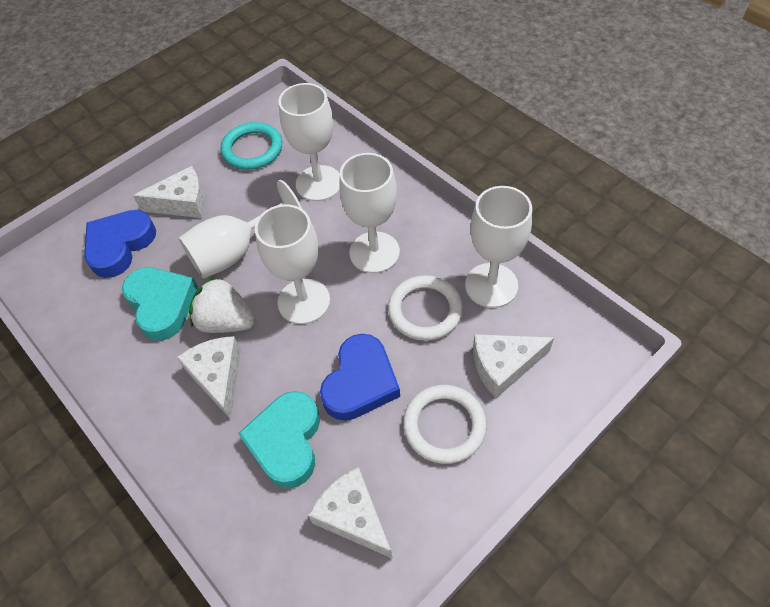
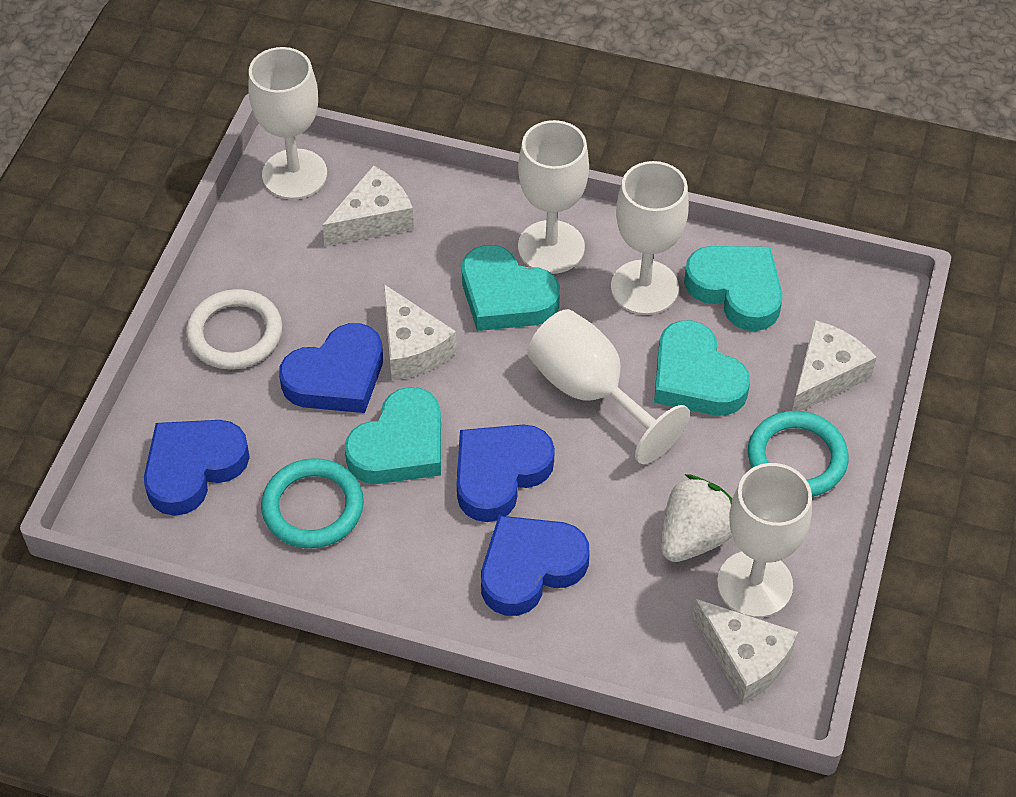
blue heart: 2 -> 4
turquoise heart: 2 -> 4
turquoise ring: 1 -> 2
white ring: 2 -> 1

